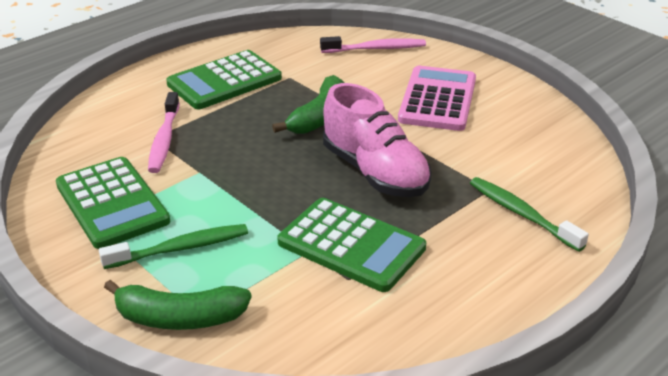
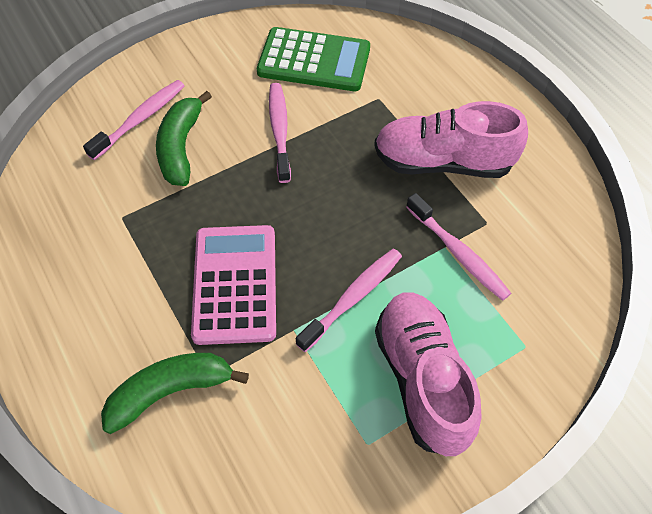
green calculator: 3 -> 1
green toothbrush: 2 -> 0
pink shoe: 1 -> 2
pink toothbrush: 2 -> 4

